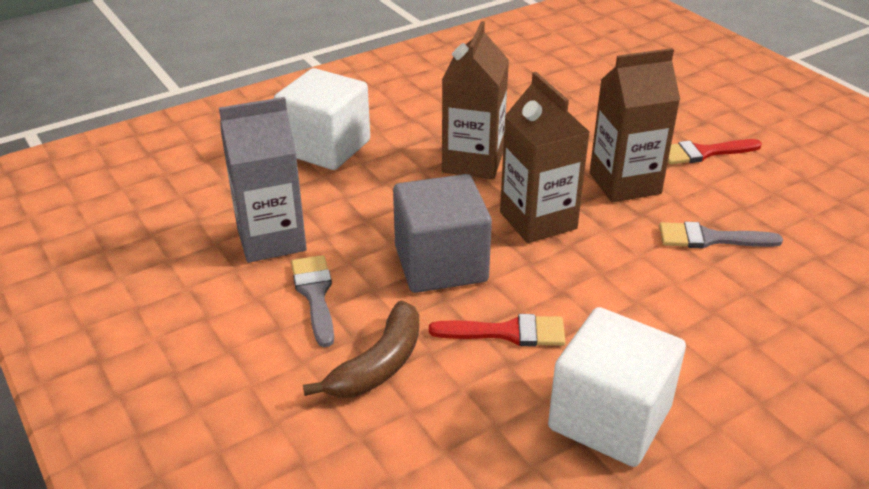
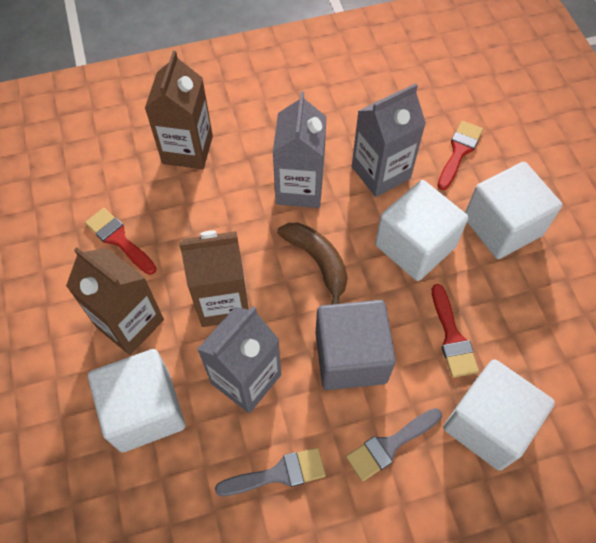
grey carton: 1 -> 3
red brush: 2 -> 3
white cube: 2 -> 4

